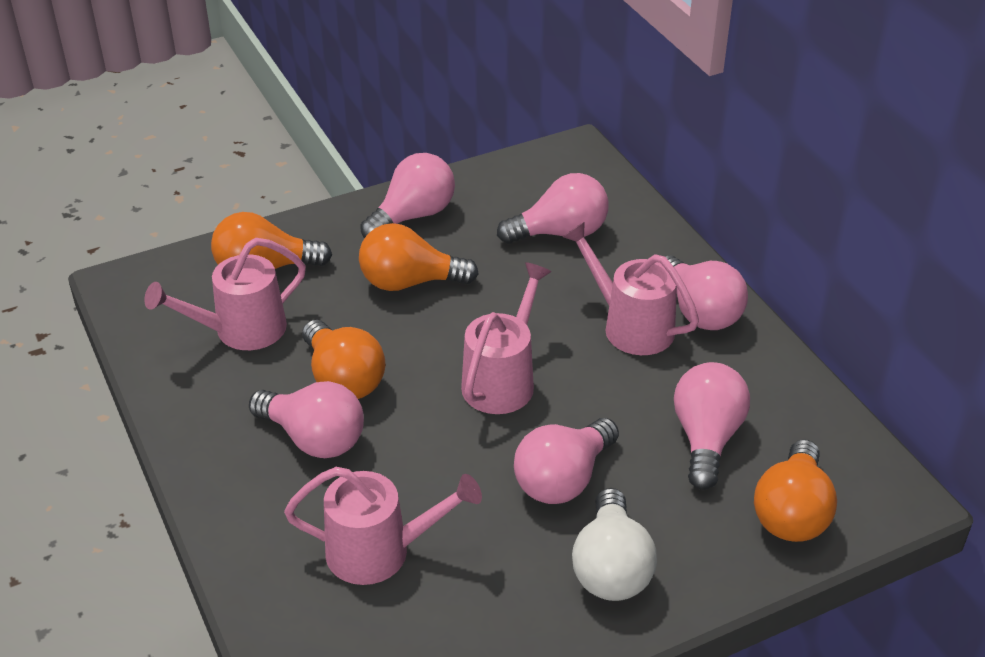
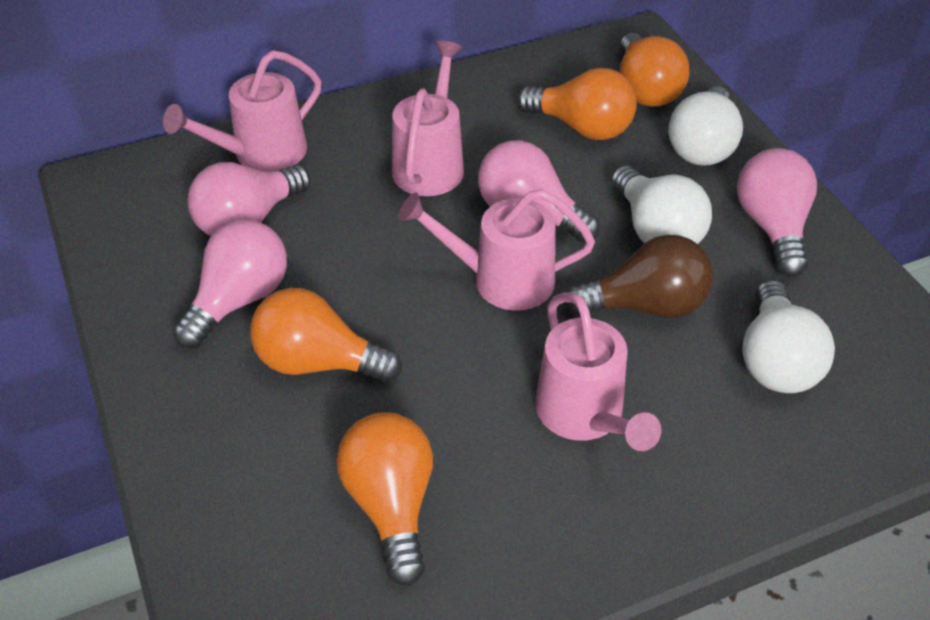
brown light bulb: 0 -> 1
pink light bulb: 6 -> 4
white light bulb: 1 -> 3

